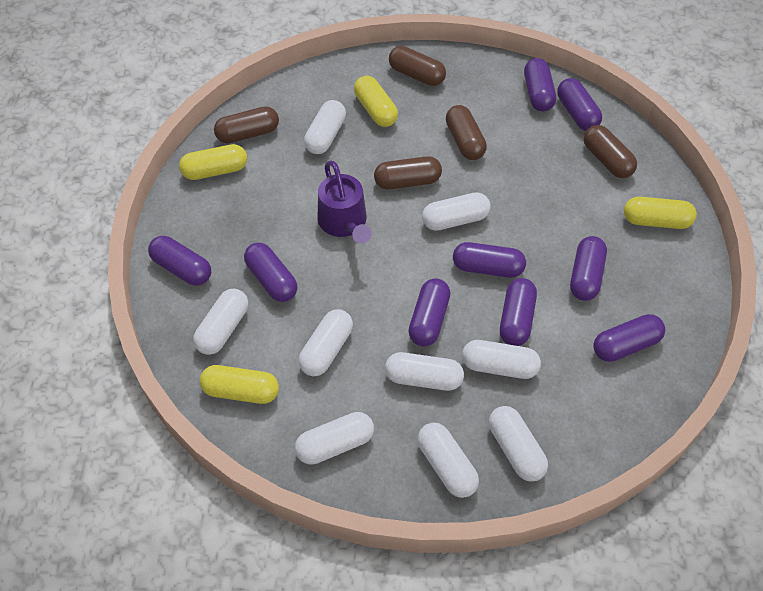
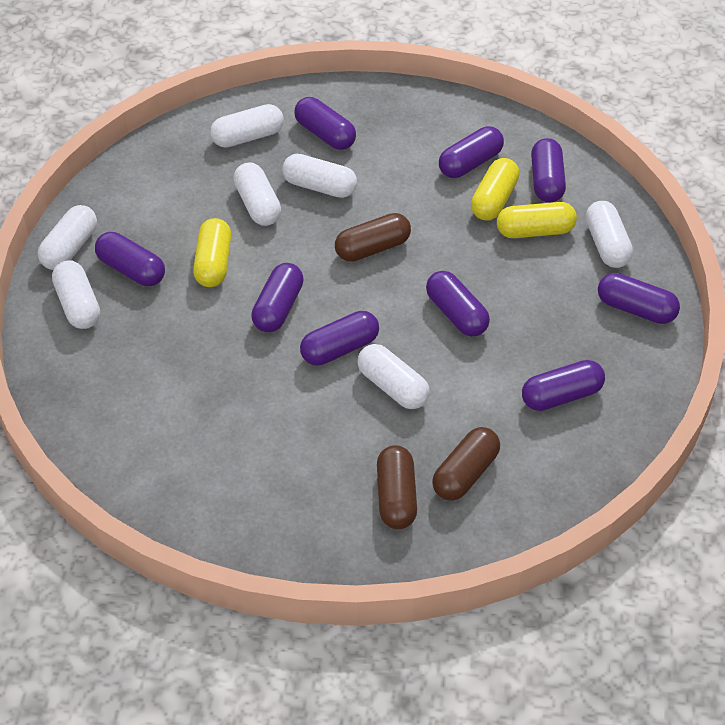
brown capsule: 5 -> 3
purple watering can: 1 -> 0
white capsule: 9 -> 7
yellow capsule: 4 -> 3

